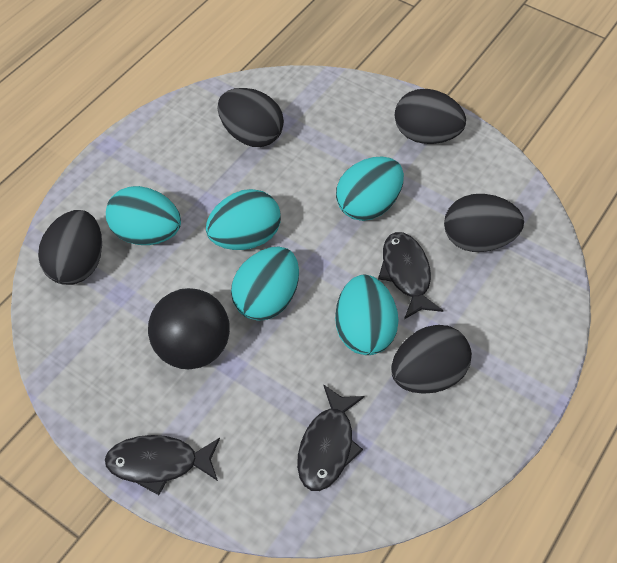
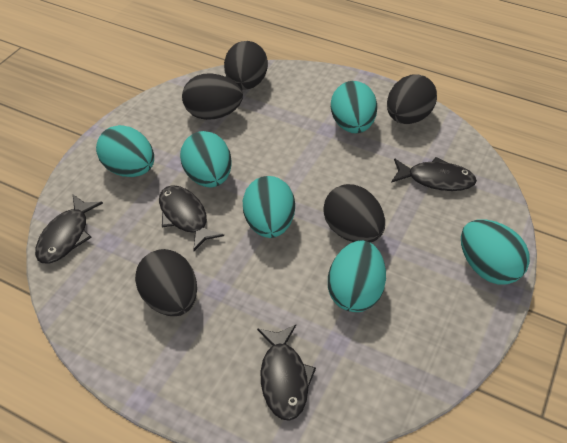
black ball: 1 -> 0
black fish: 3 -> 4
turquoise egg: 5 -> 6

